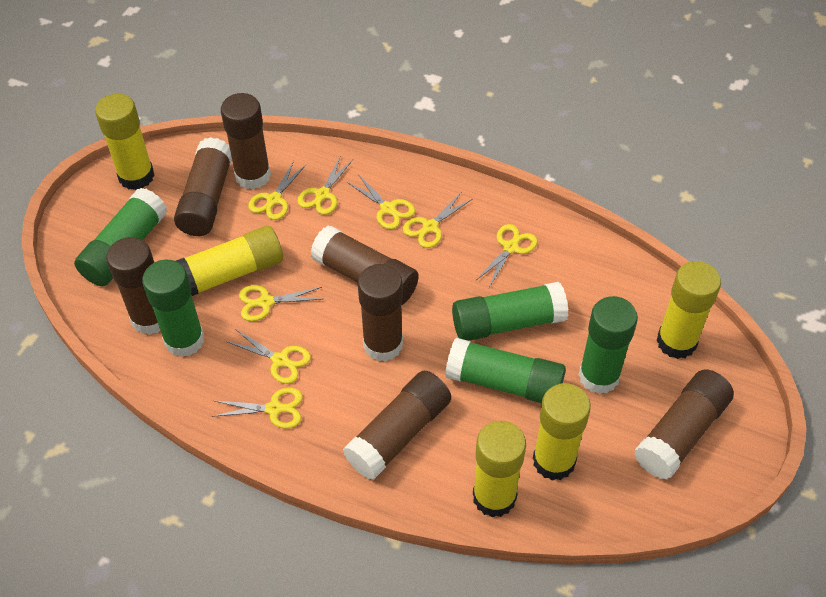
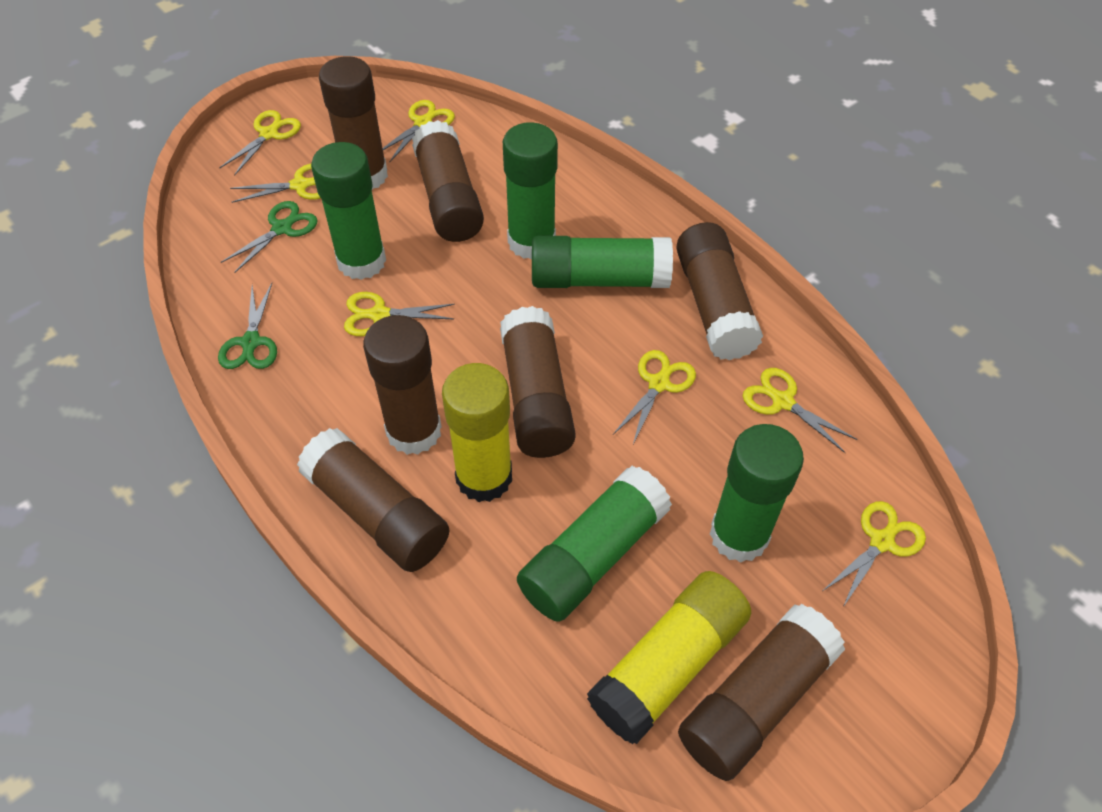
green scissors: 0 -> 2
yellow glue stick: 5 -> 2
yellow scissors: 8 -> 7

